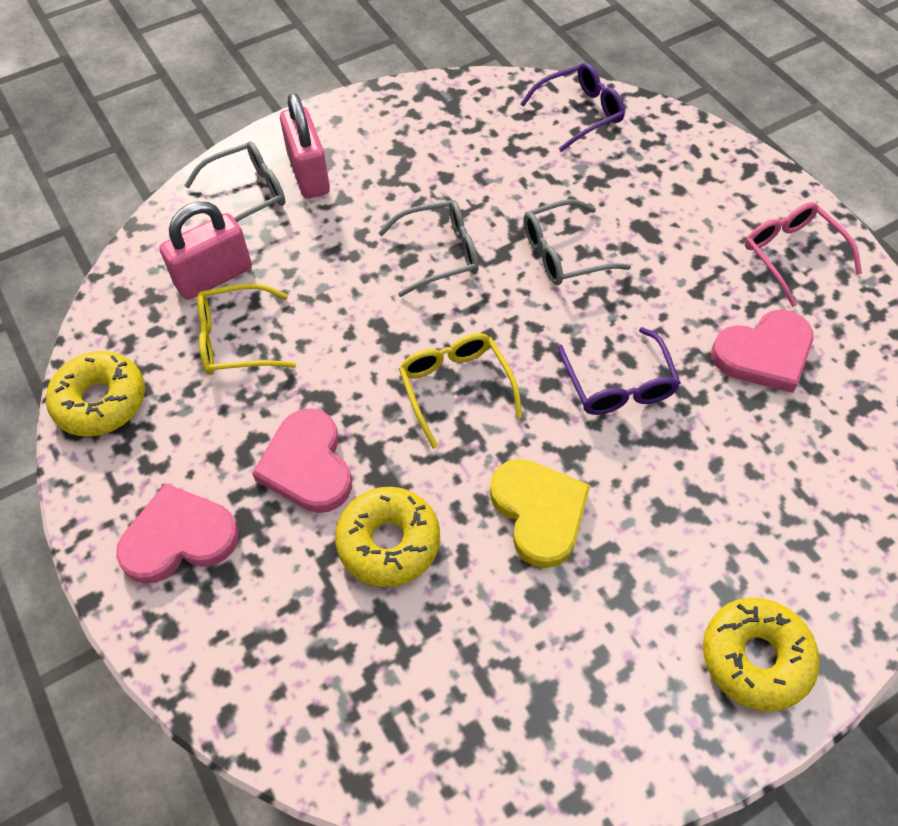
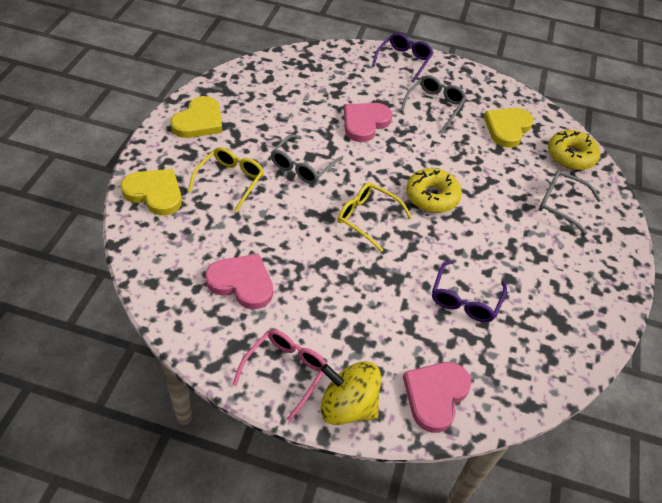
pink padlock: 2 -> 0
yellow donut: 3 -> 2
yellow heart: 1 -> 3
yellow spinning top: 0 -> 1

